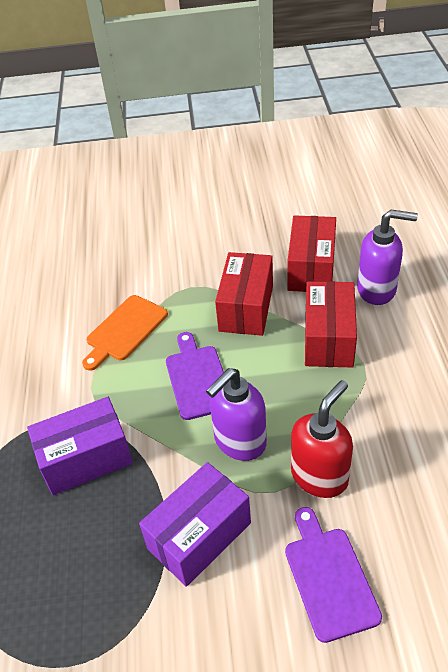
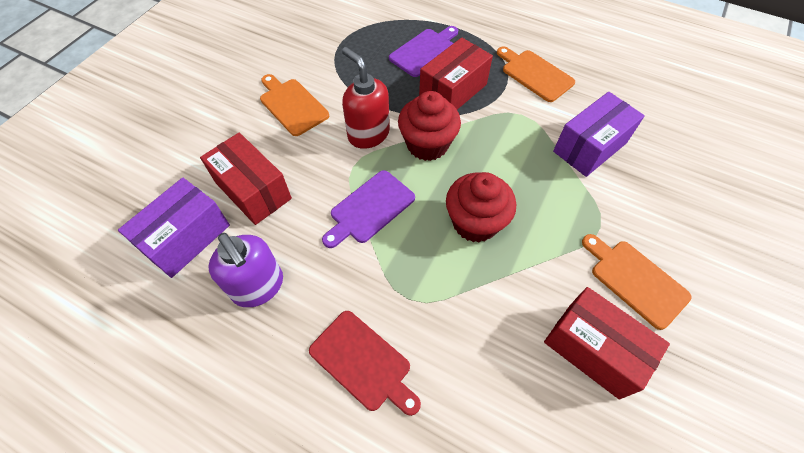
orange cutting board: 1 -> 3
purple soap dispenser: 2 -> 1
red cupcake: 0 -> 2
red cutting board: 0 -> 1

